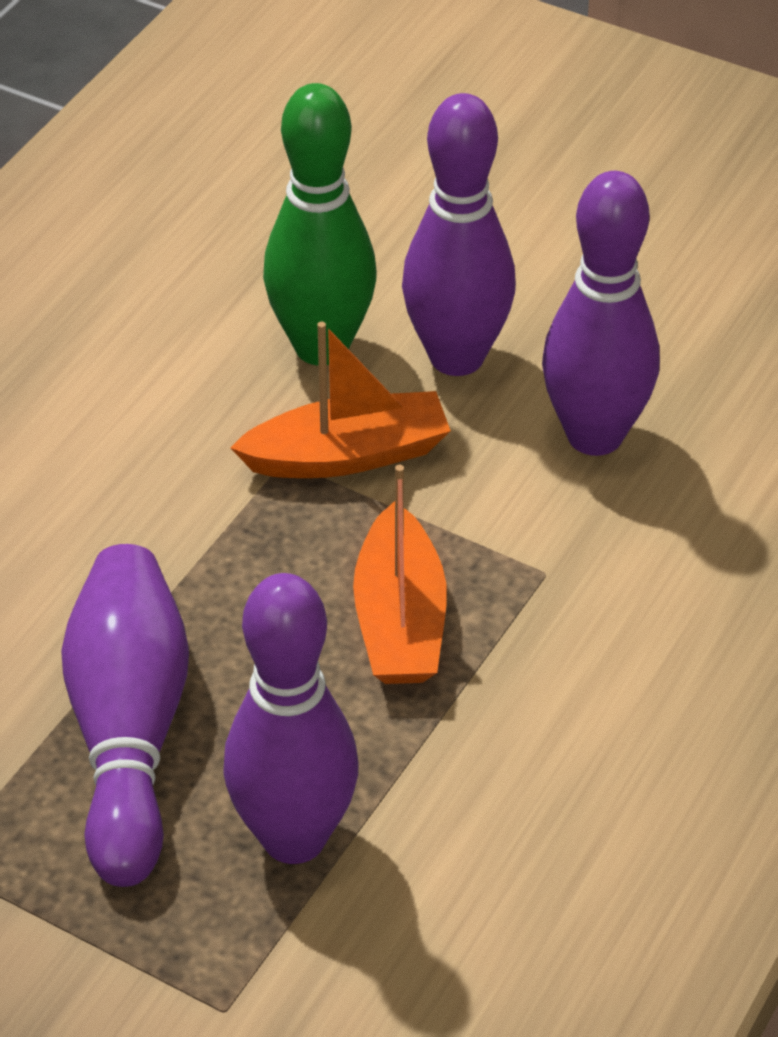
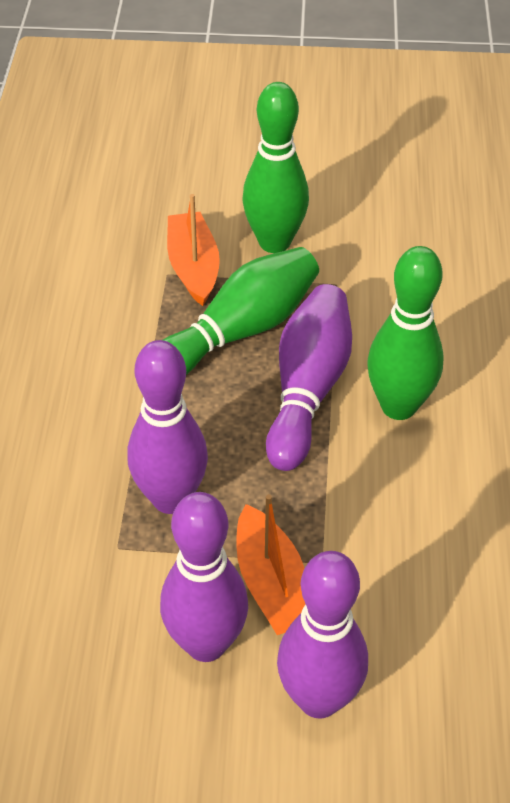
green bowling pin: 1 -> 3

